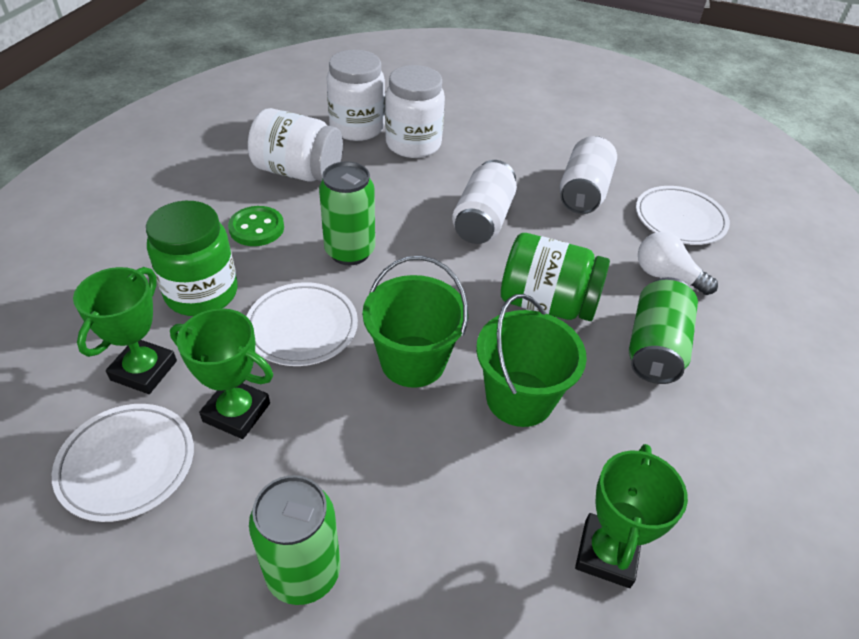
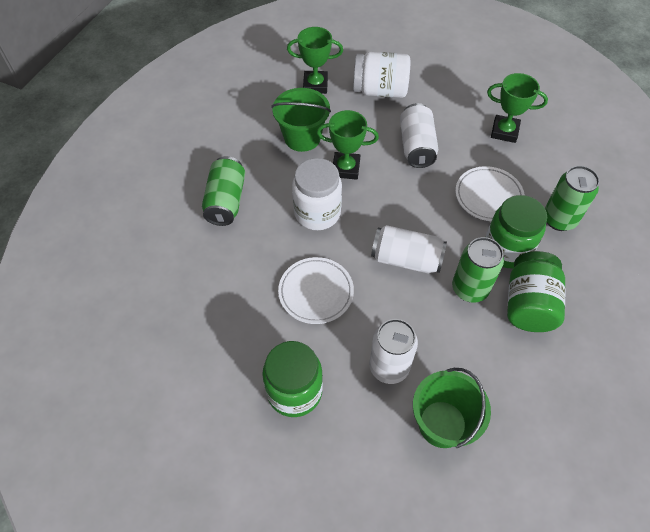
green button: 1 -> 0
green jar: 2 -> 3
white can: 2 -> 3
white jar: 3 -> 2
white light bulb: 1 -> 0
white plate: 3 -> 2

